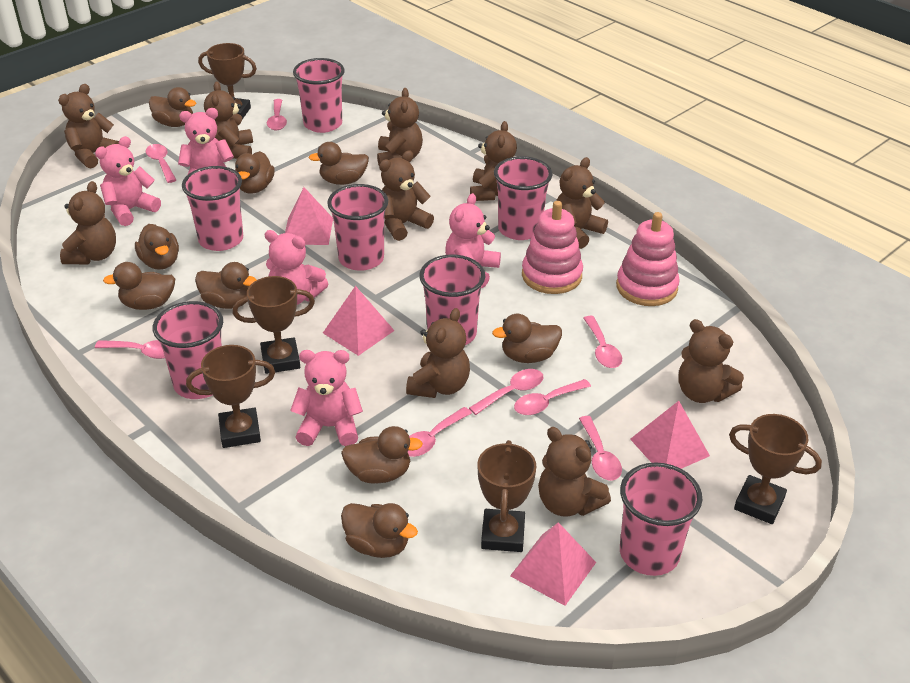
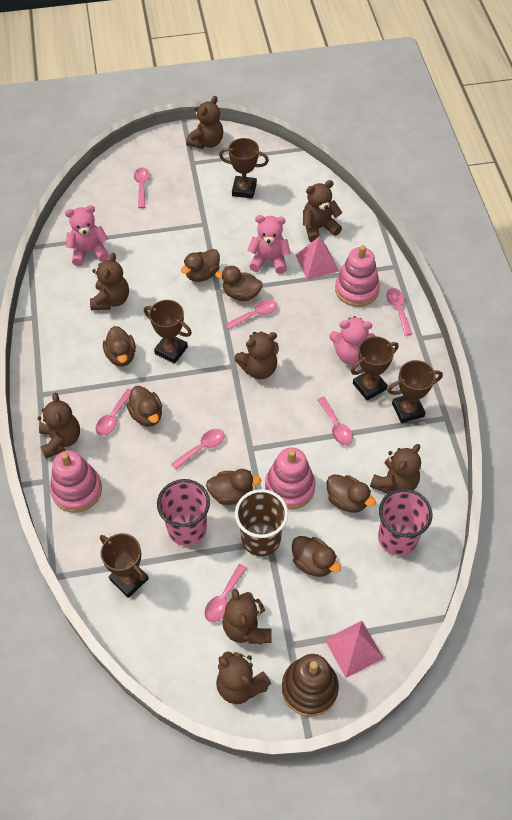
brown cup: 0 -> 1
brown duck: 9 -> 7
brown stacking toy: 0 -> 1
brown teddy bear: 10 -> 8
pink cup: 7 -> 2
pink pyramid: 4 -> 2
pink spoon: 8 -> 7
pink stacking toy: 2 -> 3
pink teddy bear: 5 -> 3

